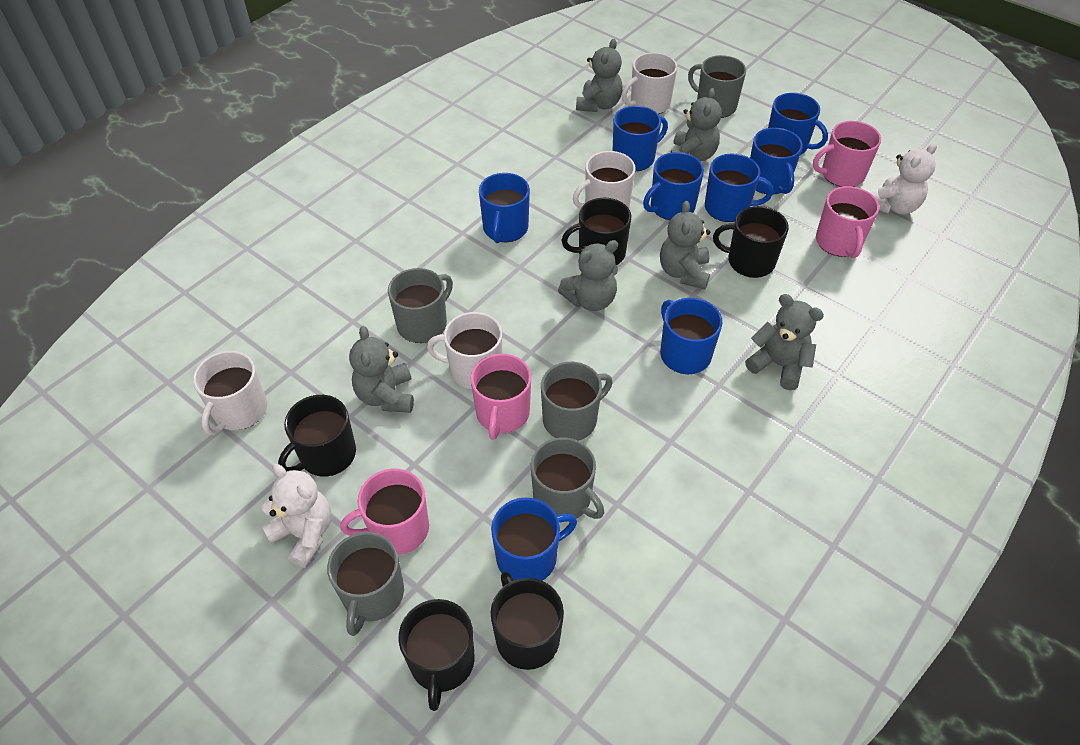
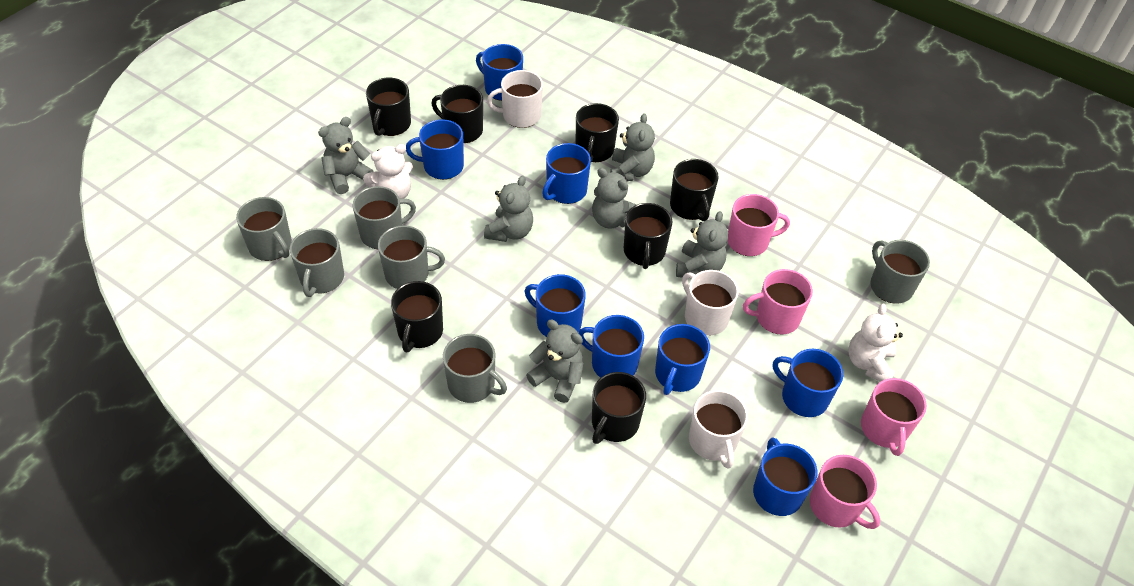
black mug: 5 -> 7
grey mug: 5 -> 6
white mug: 4 -> 3

